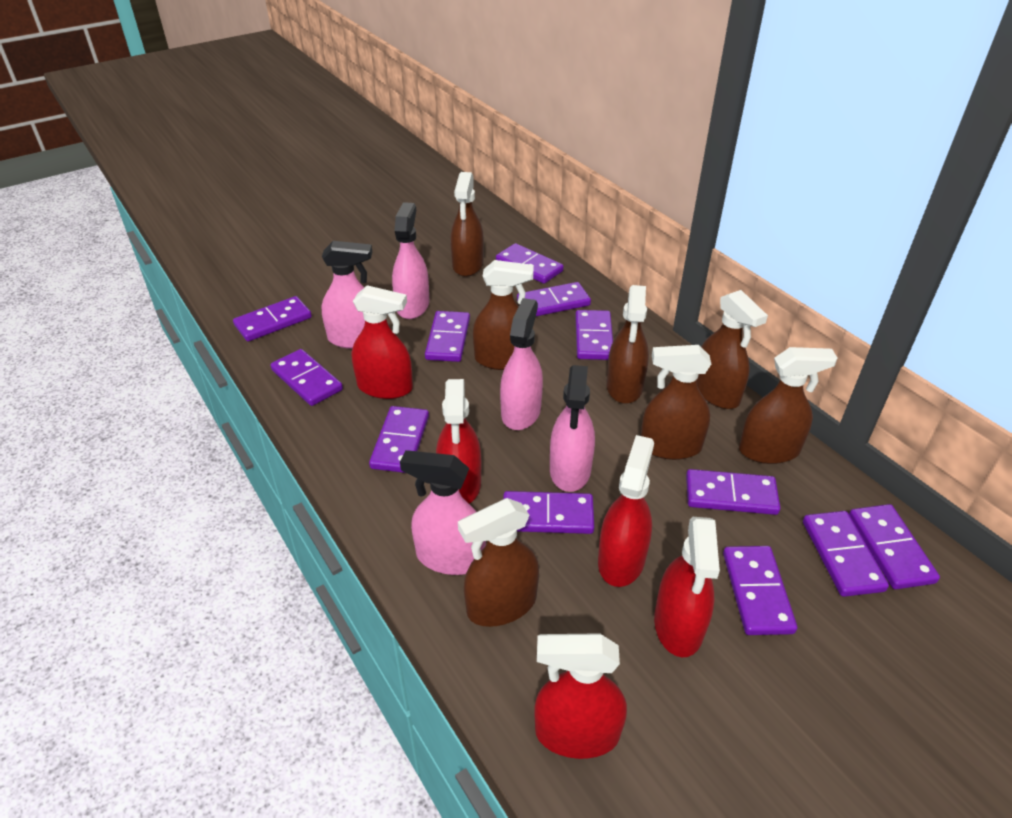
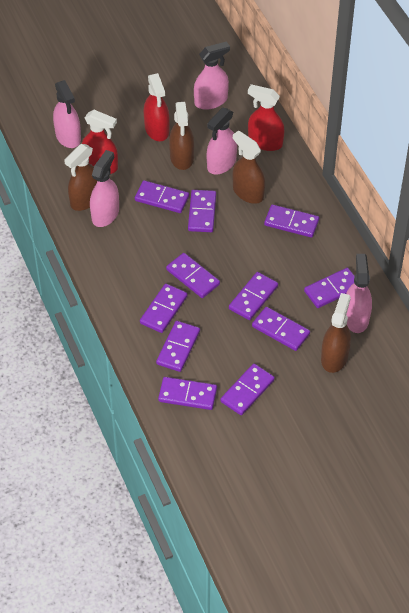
brown spray bottle: 7 -> 4
purple domino: 12 -> 11
red spray bottle: 5 -> 3

